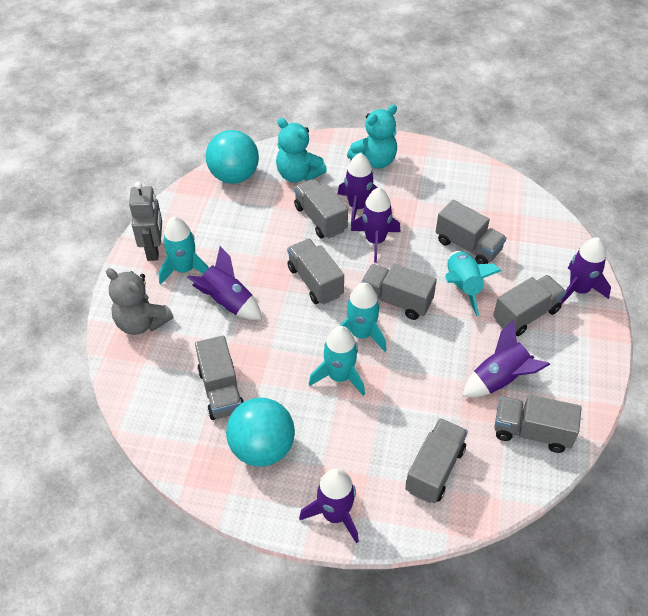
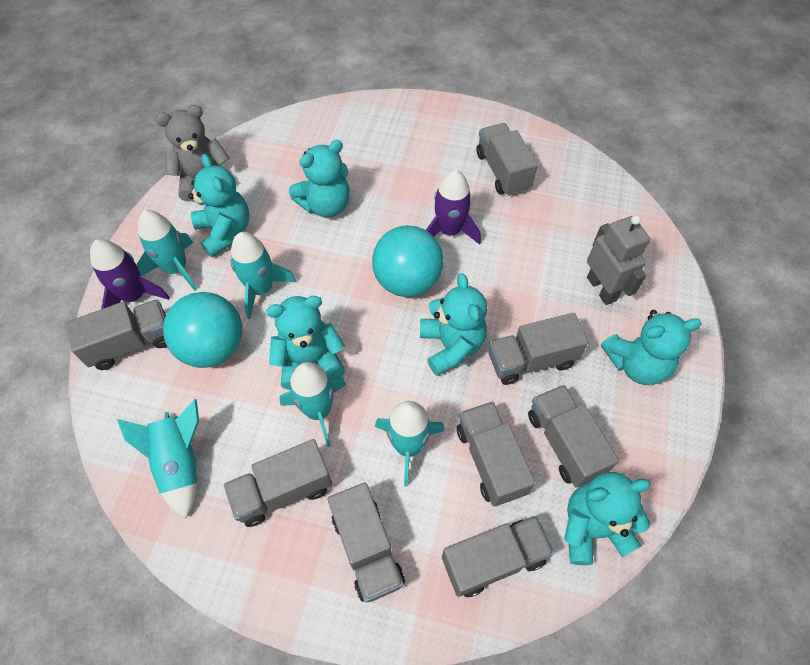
purple rocket: 6 -> 2
turquoise rocket: 4 -> 5
turquoise teddy bear: 2 -> 6

